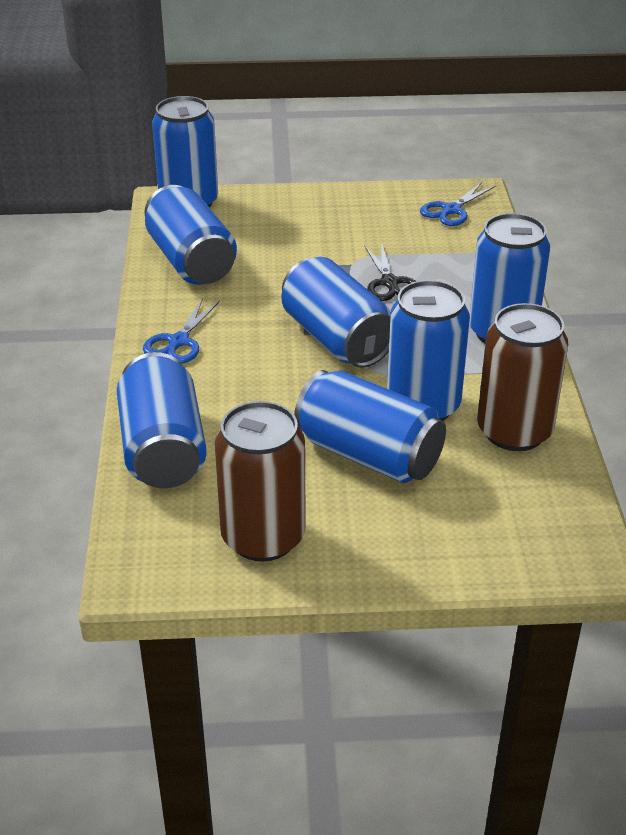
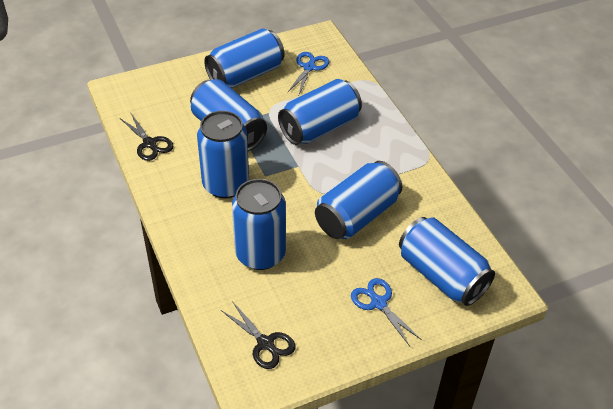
black scissors: 1 -> 2
brown can: 2 -> 0

